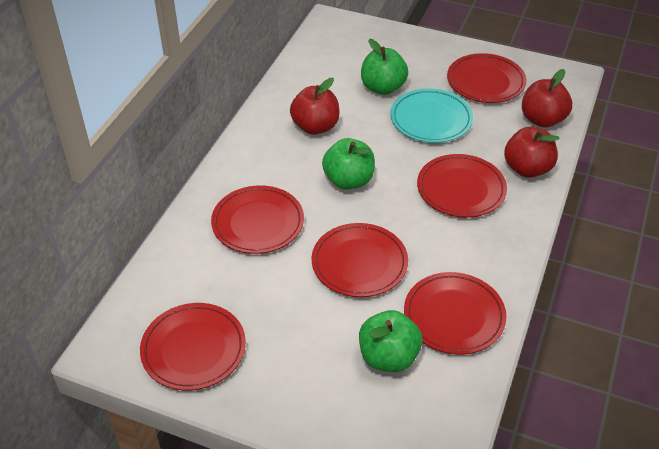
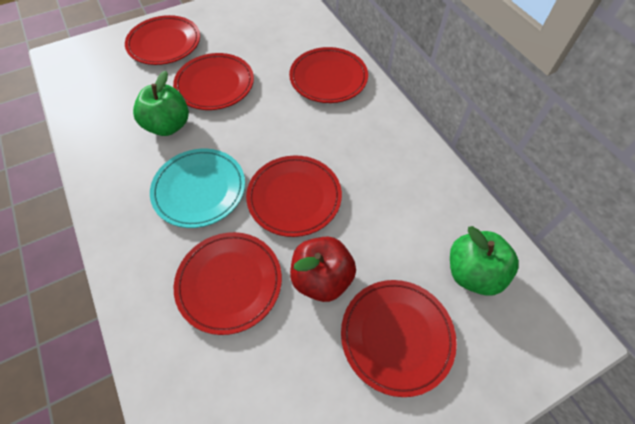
green apple: 3 -> 2
red apple: 3 -> 1

